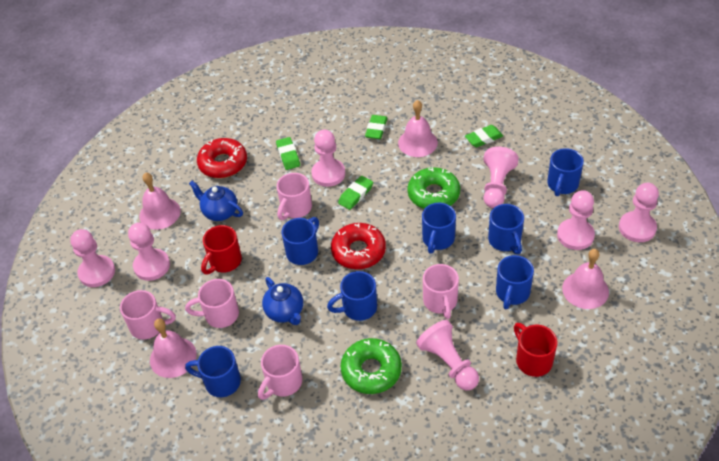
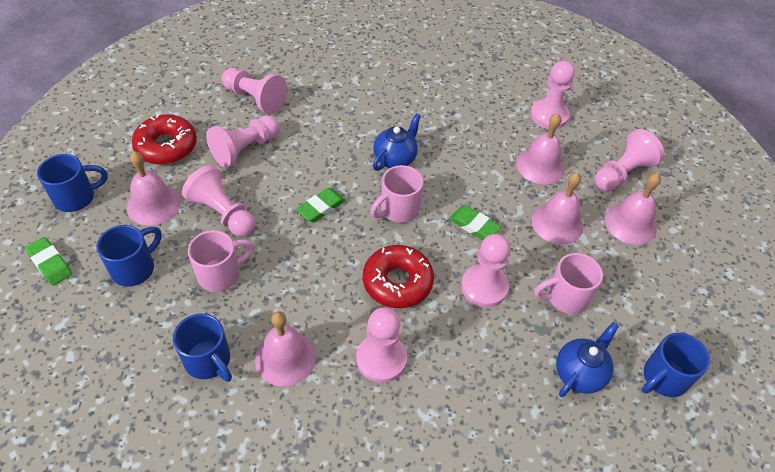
blue mug: 7 -> 4
green donut: 2 -> 0
green eraser: 4 -> 3
pink bell: 4 -> 5
pink mug: 5 -> 3
red mug: 2 -> 0

